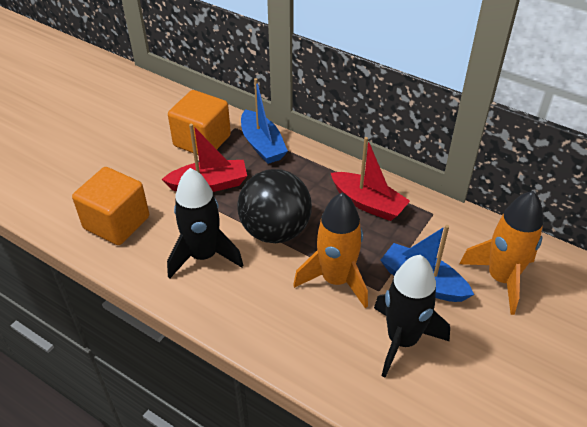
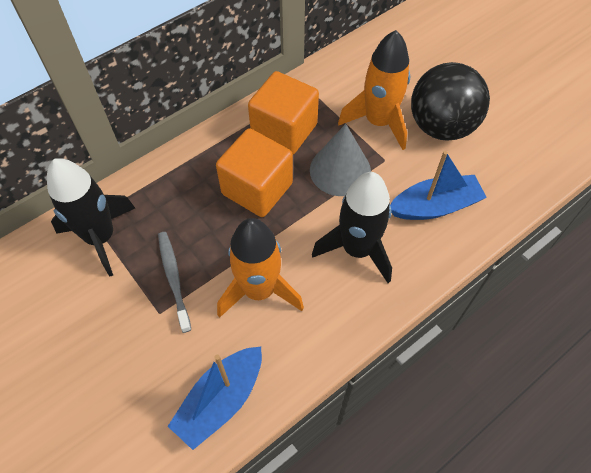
grey cone: 0 -> 1
grey toothbrush: 0 -> 1
red boat: 2 -> 0

